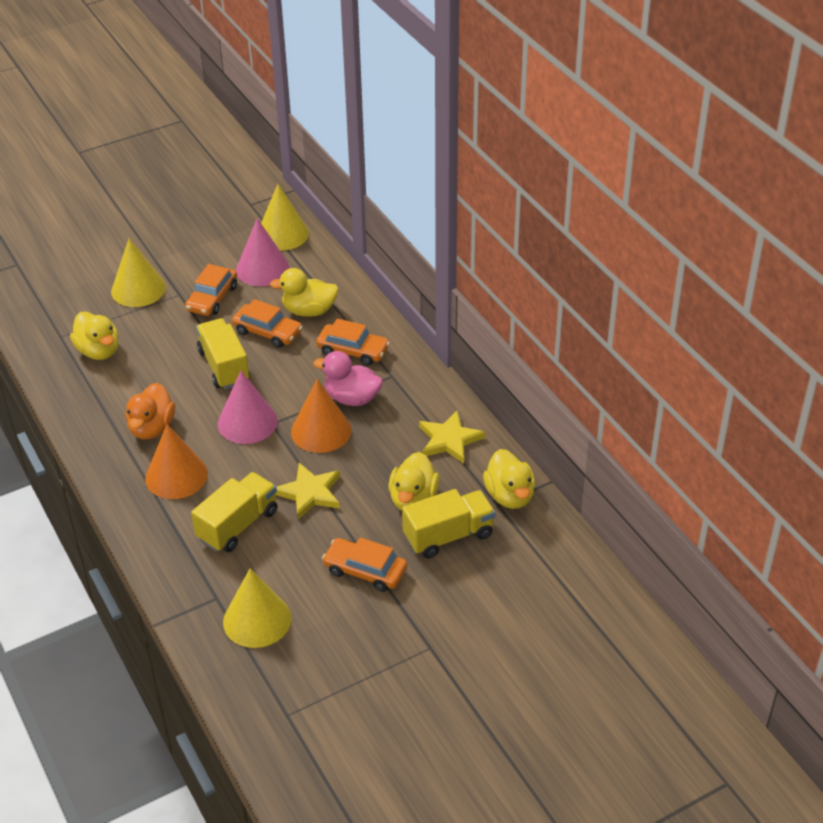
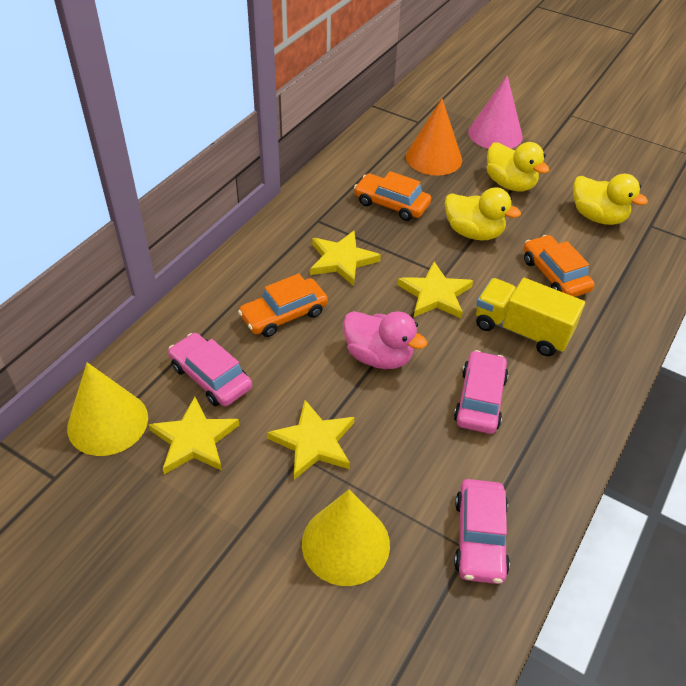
orange car: 4 -> 3
orange cone: 2 -> 1
orange duck: 1 -> 0
pink car: 0 -> 3
pink cone: 2 -> 1
yellow cone: 3 -> 2
yellow duck: 4 -> 3
yellow star: 2 -> 4
yellow truck: 3 -> 1

